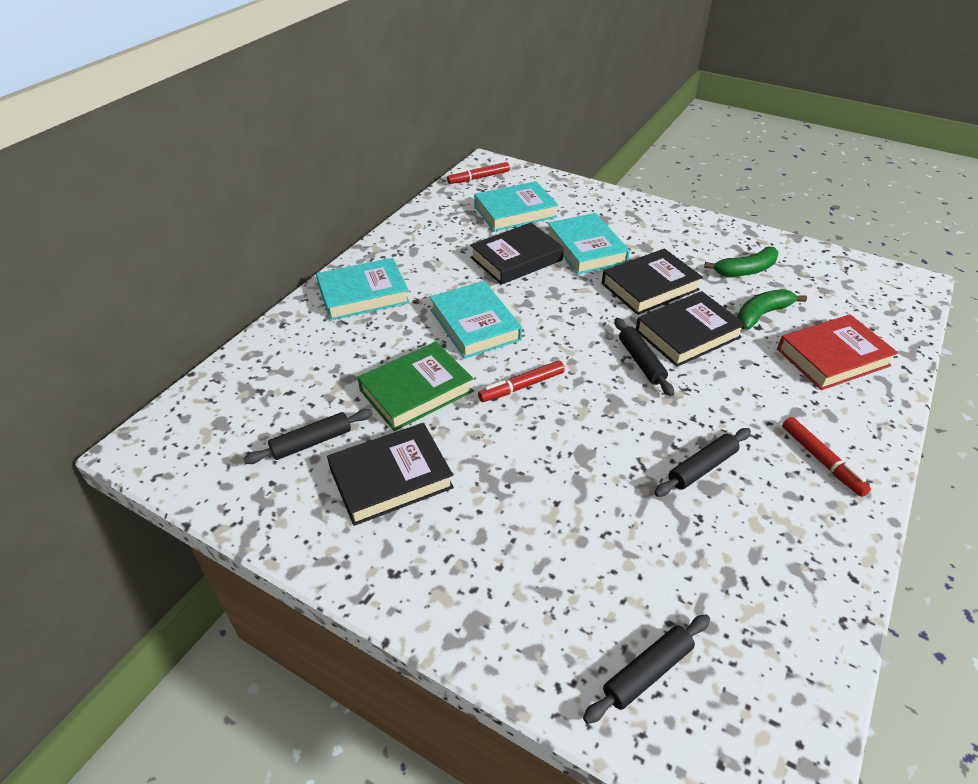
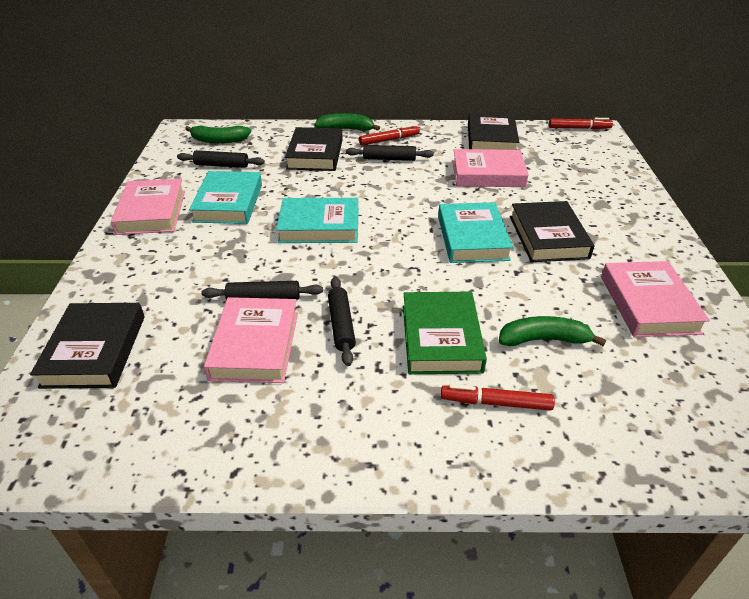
green banana: 2 -> 3
pink book: 0 -> 4
red book: 1 -> 0
turquoise book: 4 -> 3

